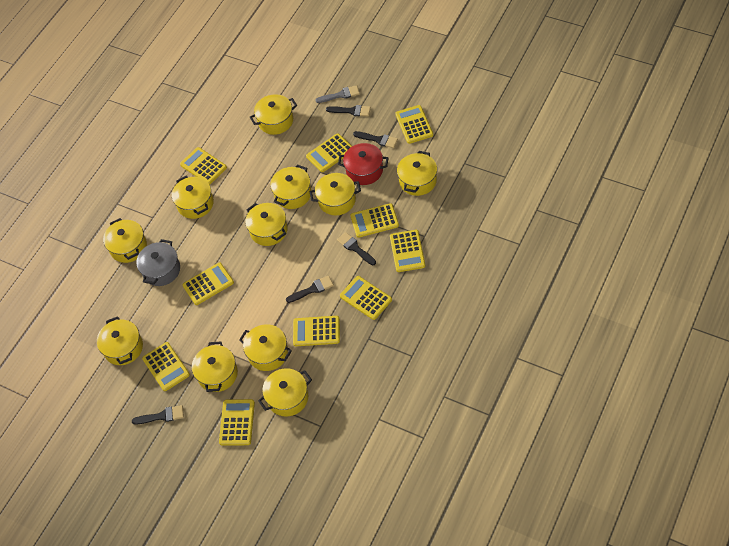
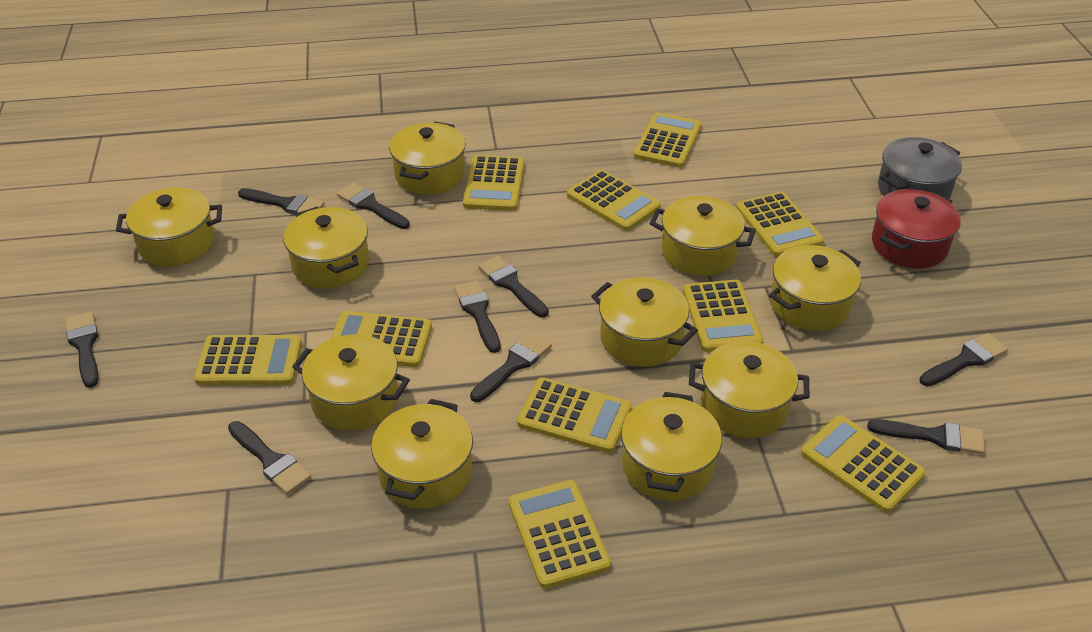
black brush: 5 -> 9
grey brush: 1 -> 0
yellow pot: 11 -> 10

